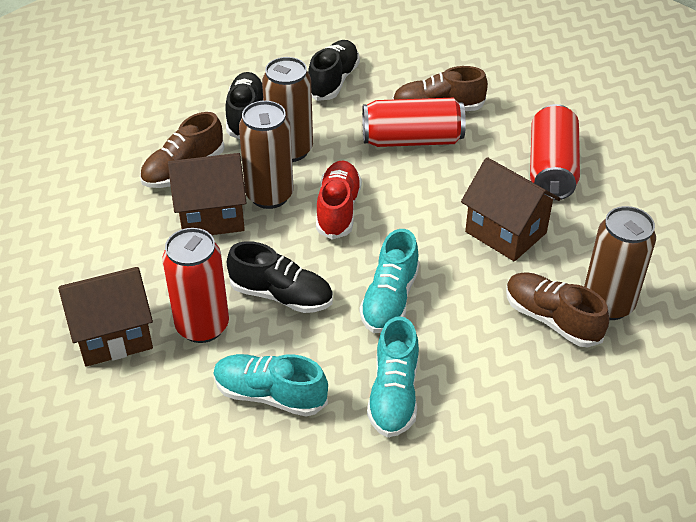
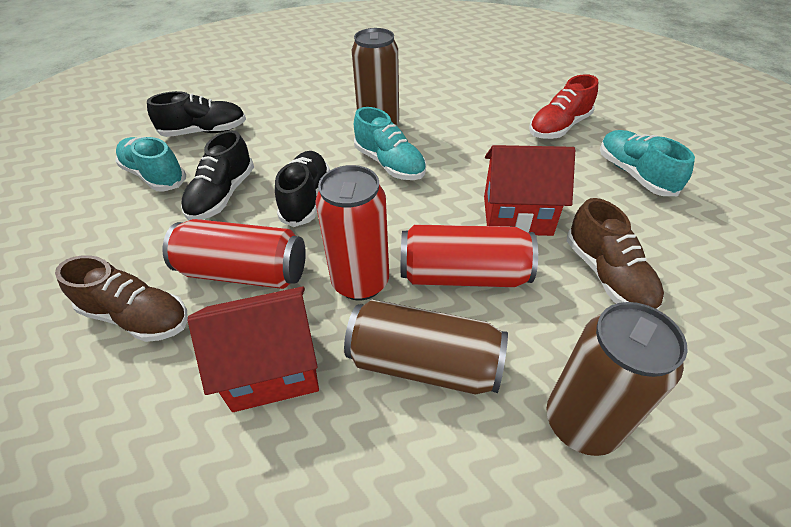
brown house: 3 -> 0
brown shoe: 3 -> 2
red house: 0 -> 2

